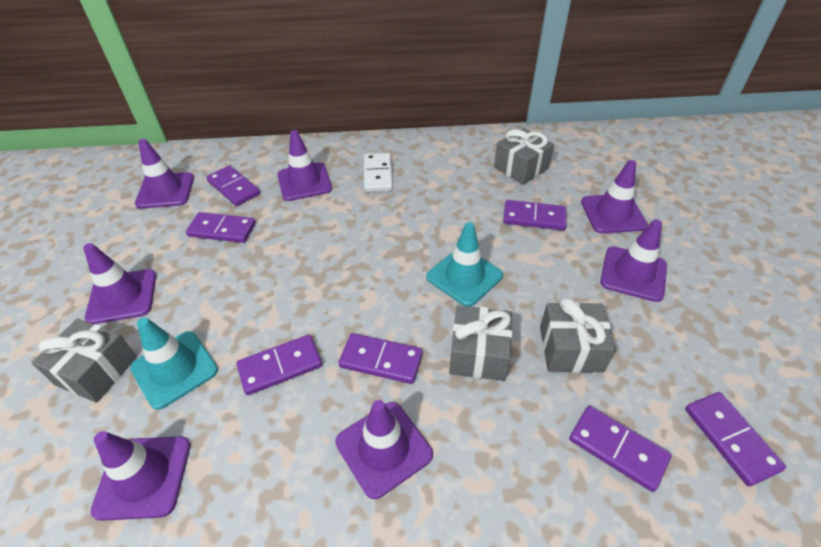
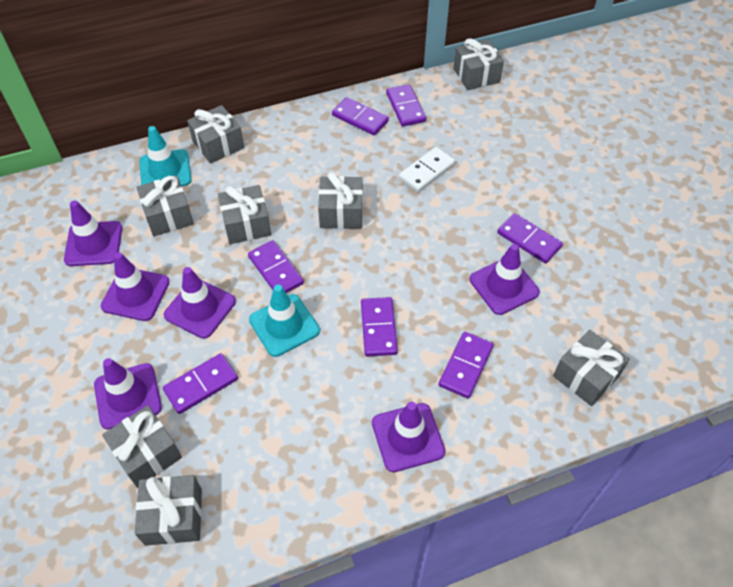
grey gift: 4 -> 8
purple traffic cone: 7 -> 6

